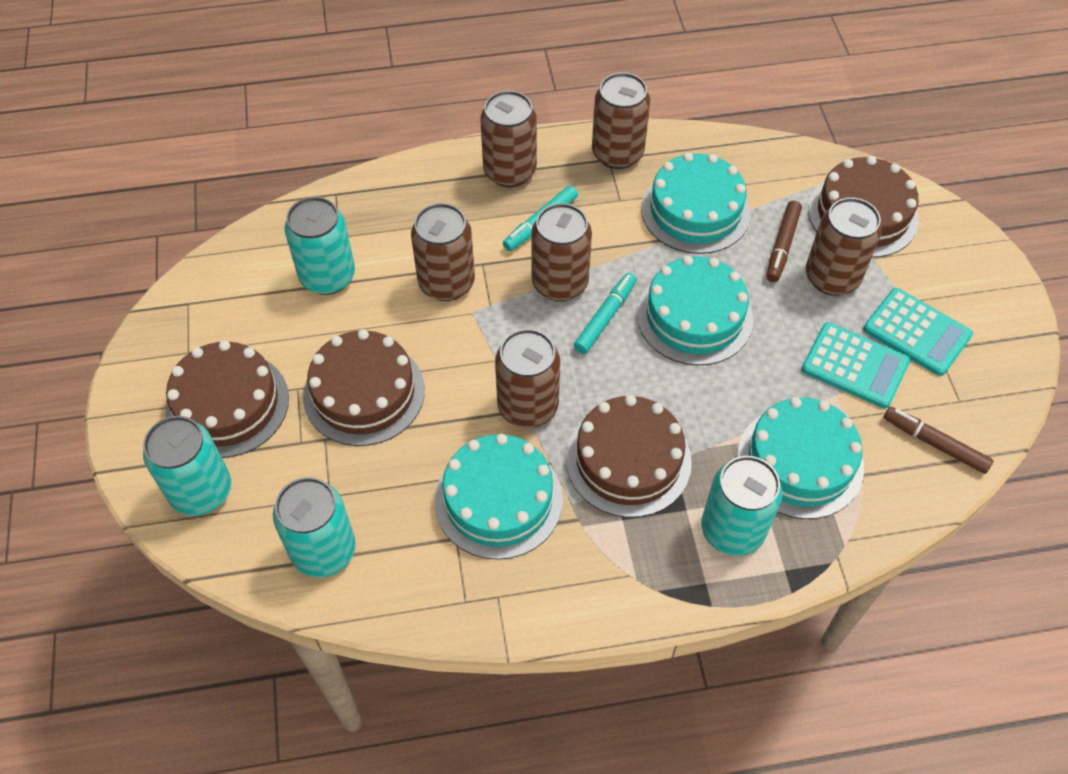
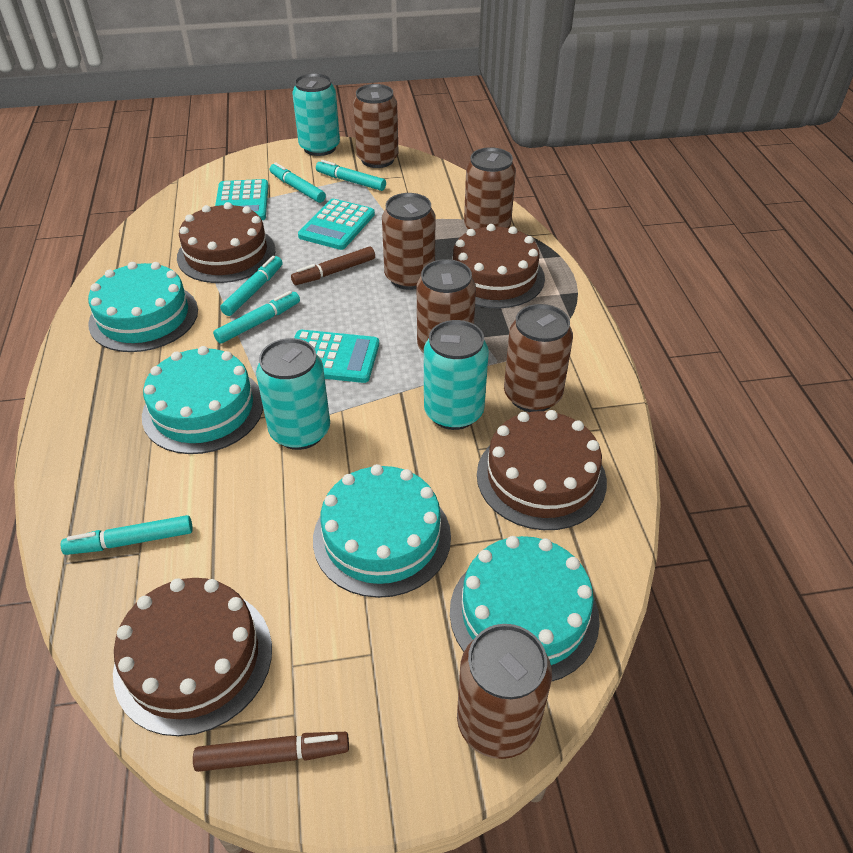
turquoise calculator: 2 -> 3
turquoise can: 4 -> 3
turquoise marker: 2 -> 5

